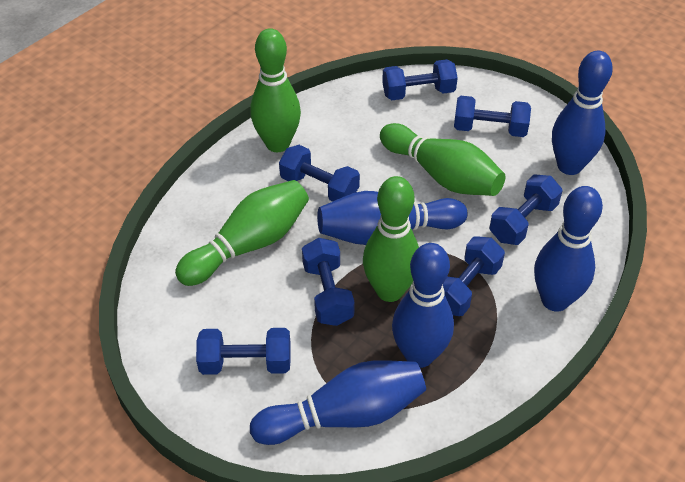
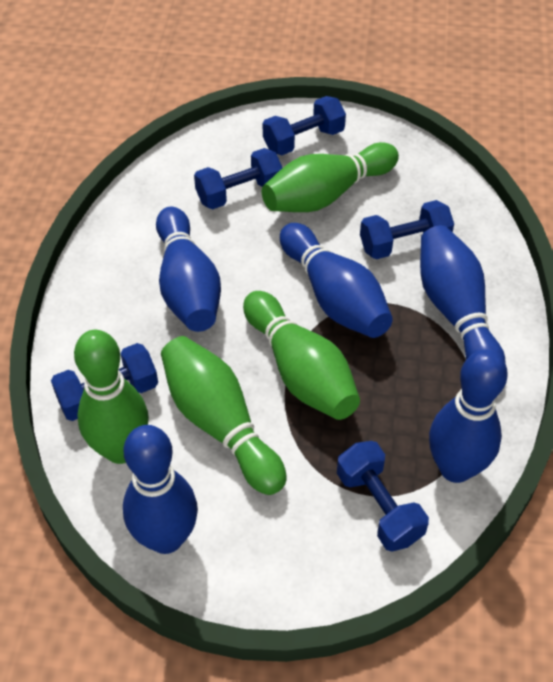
blue dumbbell: 7 -> 5

